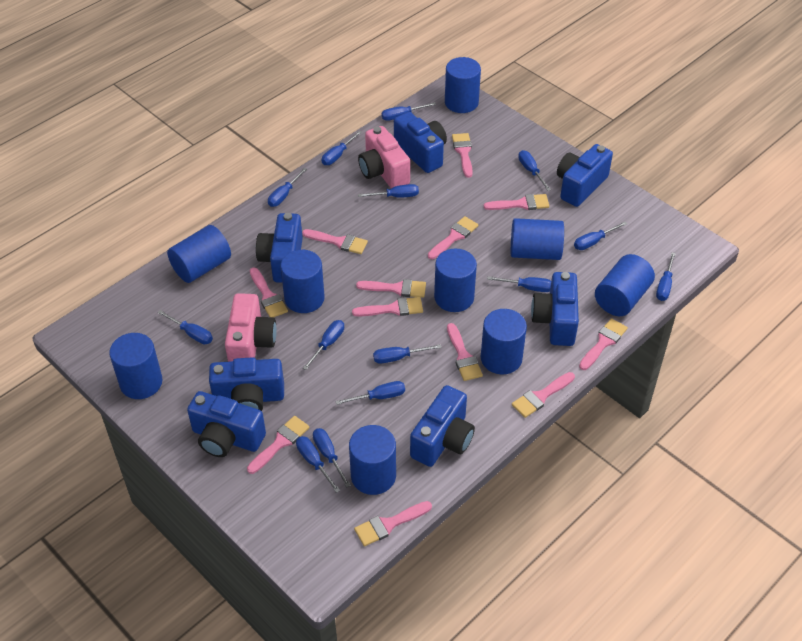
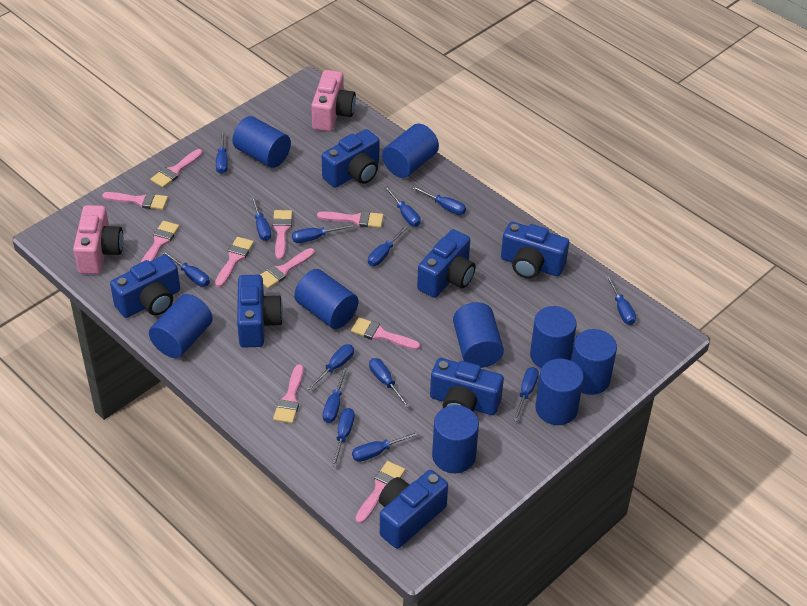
pink brush: 12 -> 10

